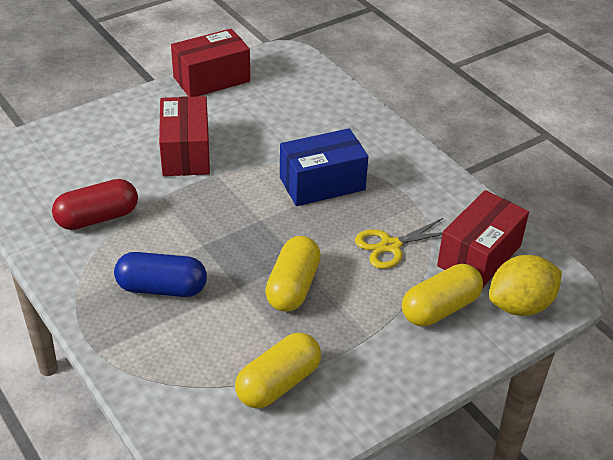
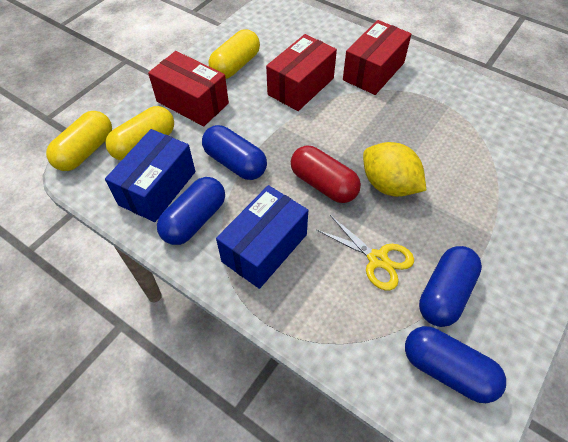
blue box: 1 -> 2
blue capsule: 1 -> 4

